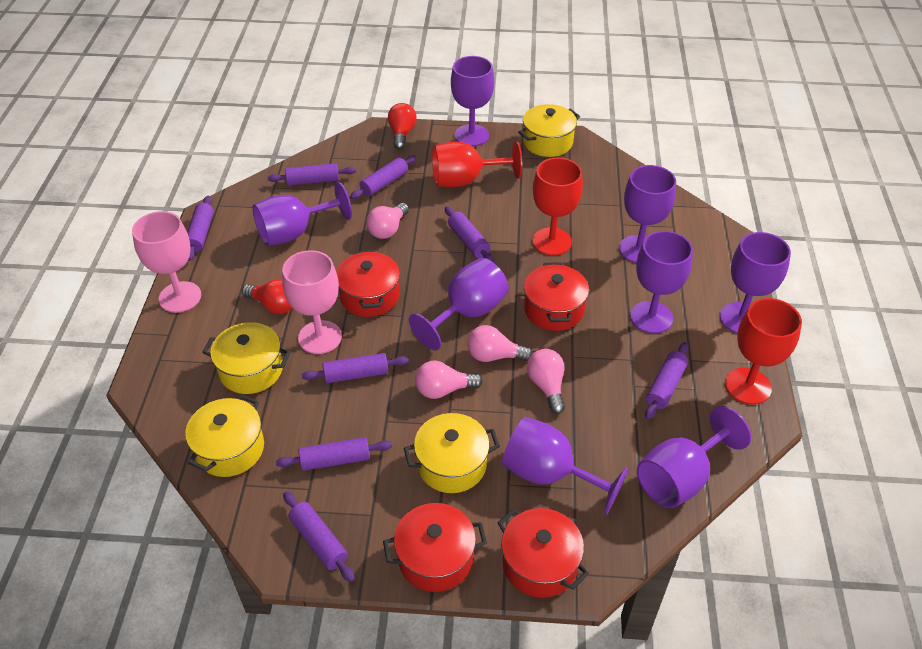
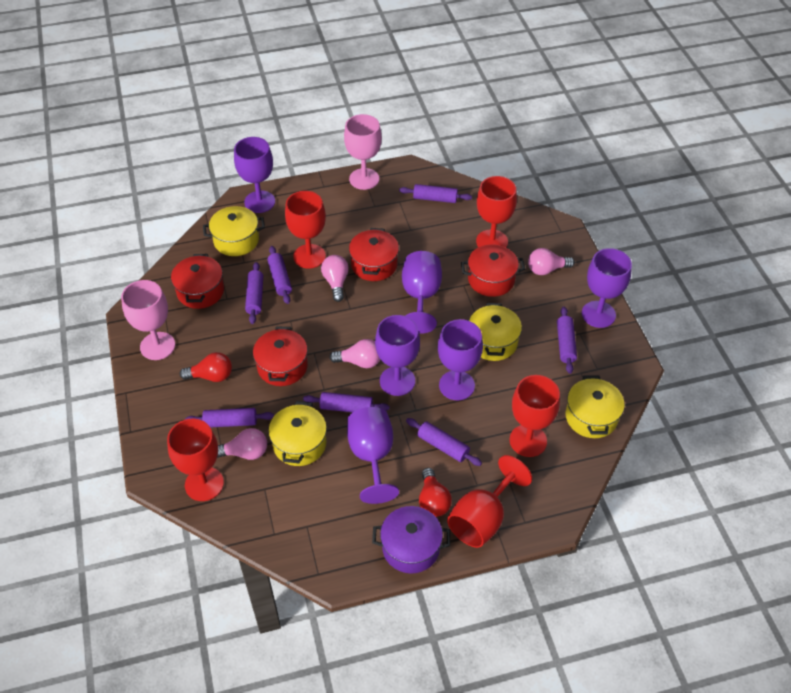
purple goblet: 8 -> 6
purple pot: 0 -> 1
purple rolling pin: 8 -> 7
red goblet: 3 -> 5

